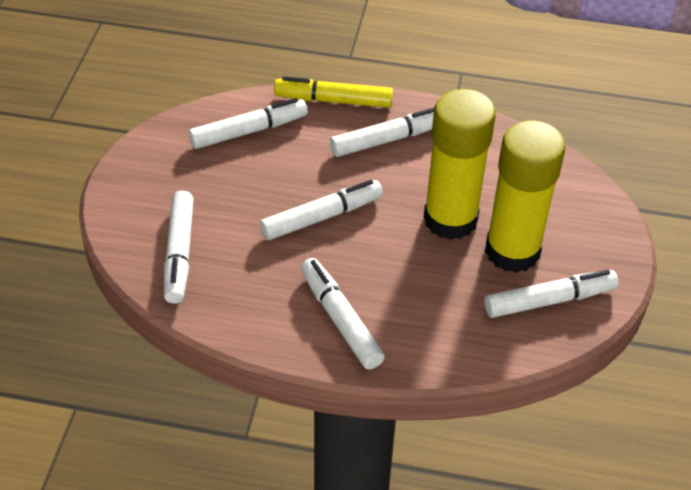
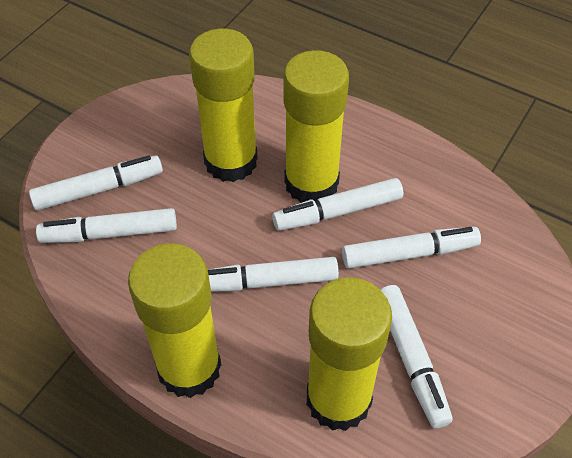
yellow glue stick: 2 -> 4
yellow marker: 1 -> 0

